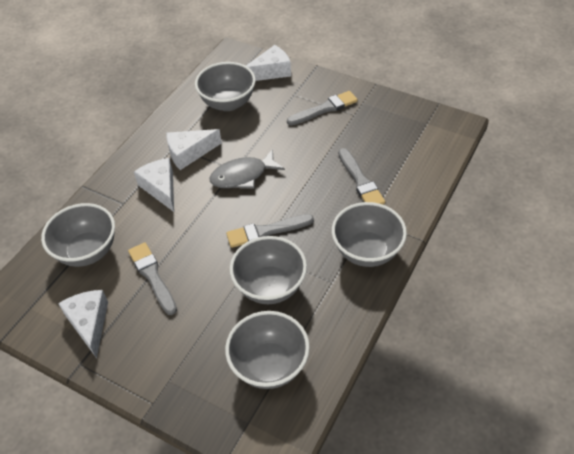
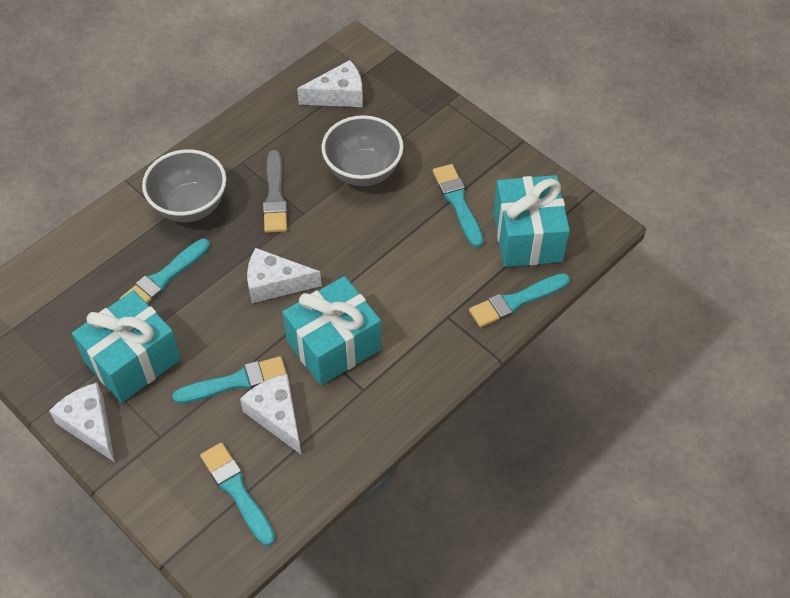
grey bowl: 5 -> 2
grey brush: 4 -> 1
grey fish: 1 -> 0
turquoise brush: 0 -> 5
turquoise gift: 0 -> 3

